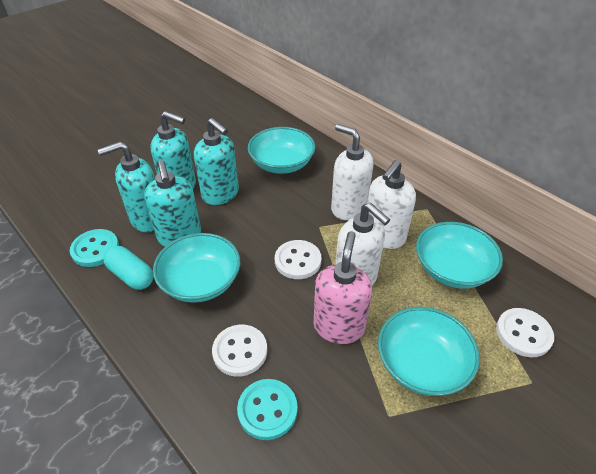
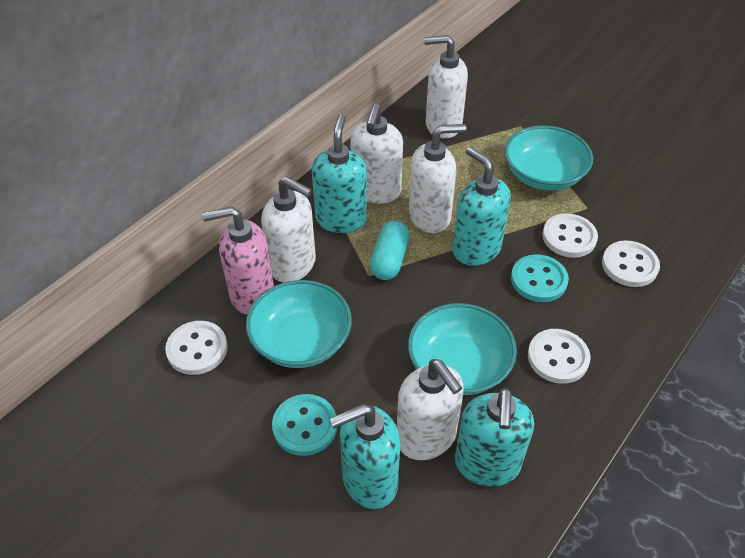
turquoise bowl: 4 -> 3
white button: 3 -> 4
white soap dispenser: 3 -> 5

